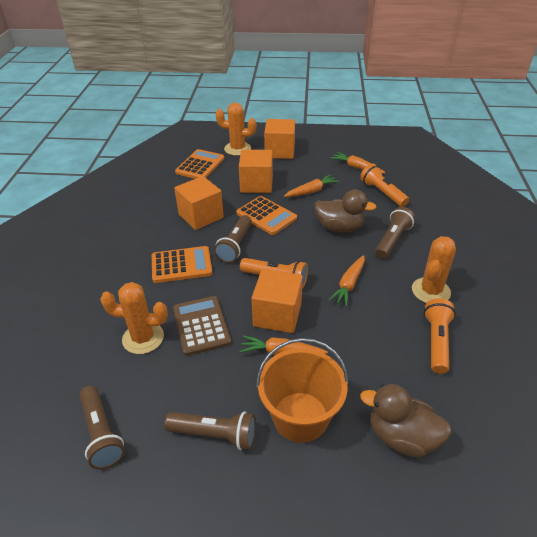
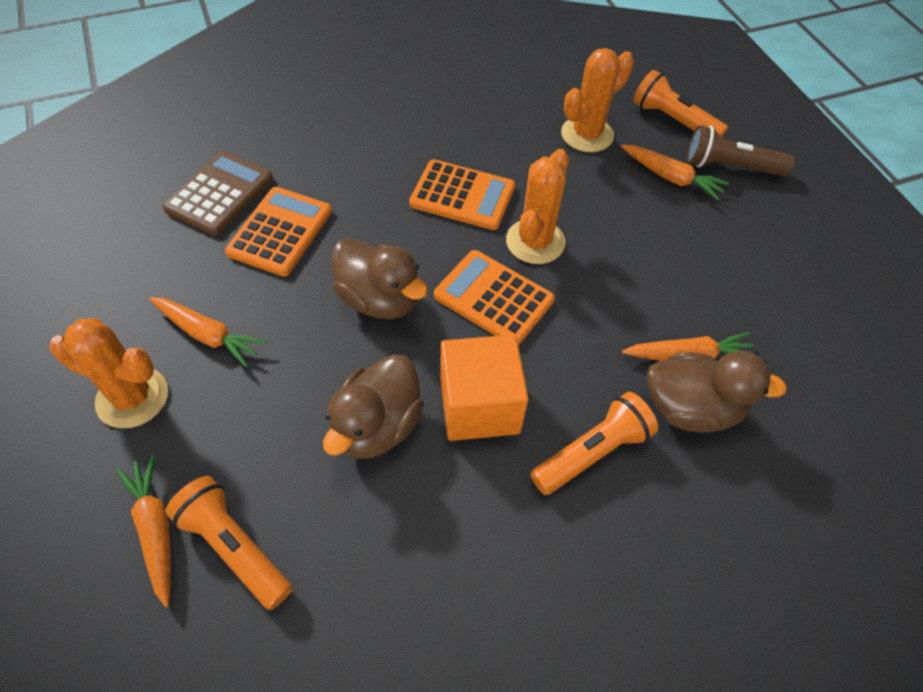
brown duck: 2 -> 3
brown flashlight: 4 -> 1
orange bucket: 1 -> 0
orange cube: 4 -> 1

